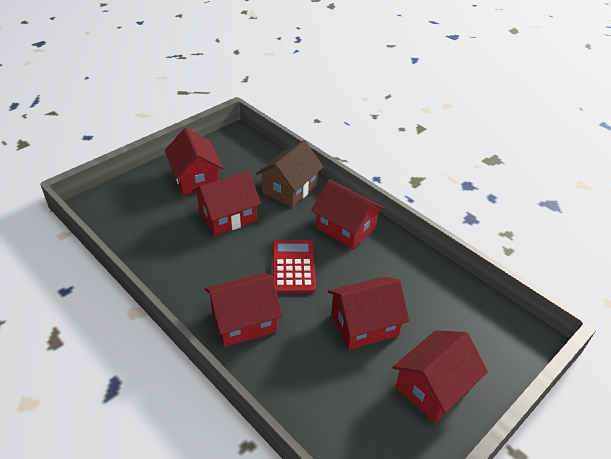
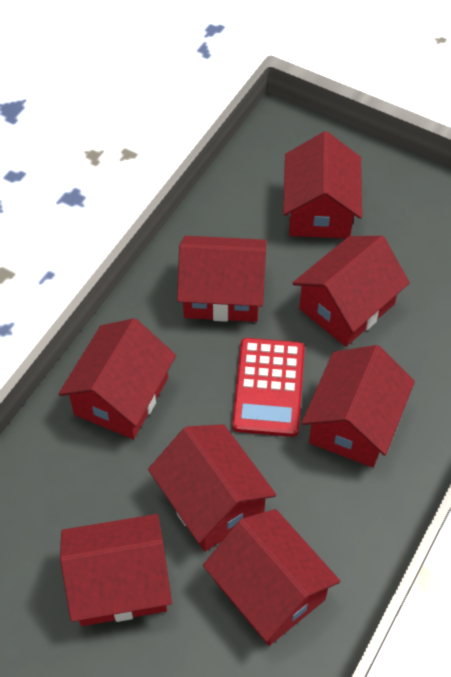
brown house: 1 -> 0
red house: 6 -> 8

